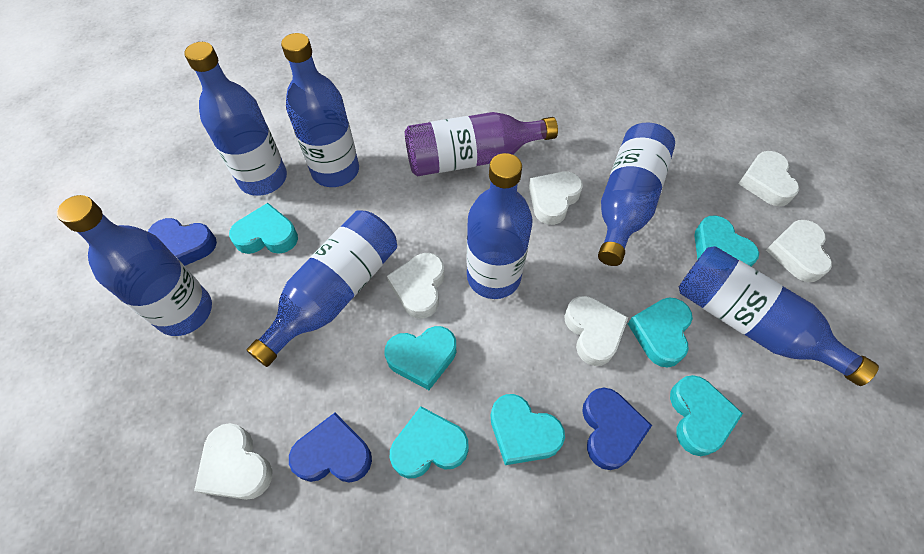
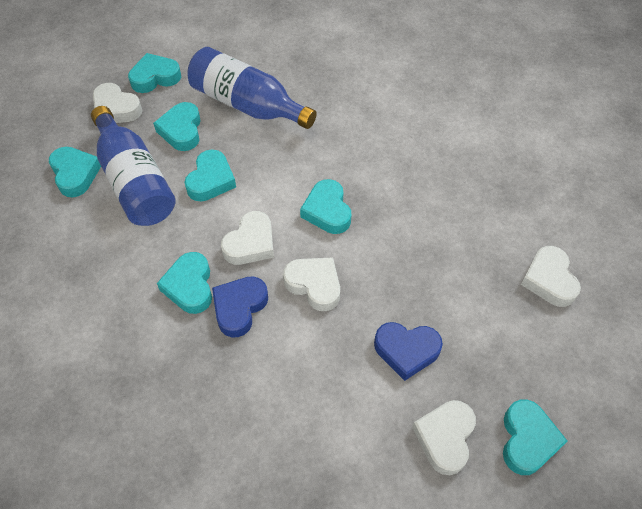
blue bottle: 7 -> 2
blue heart: 3 -> 2
purple bottle: 1 -> 0
white heart: 6 -> 5

